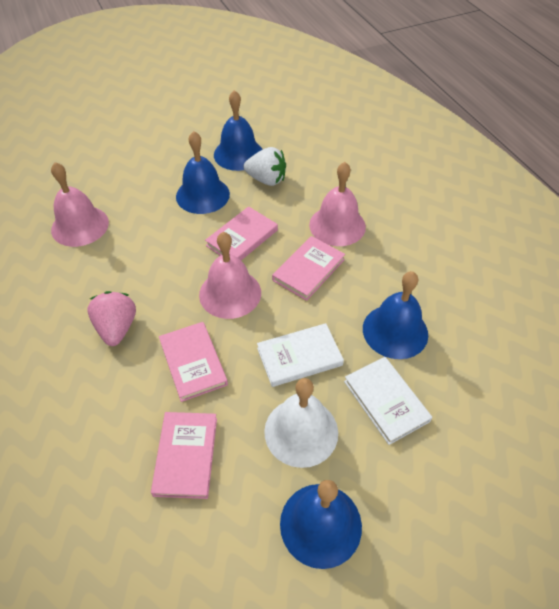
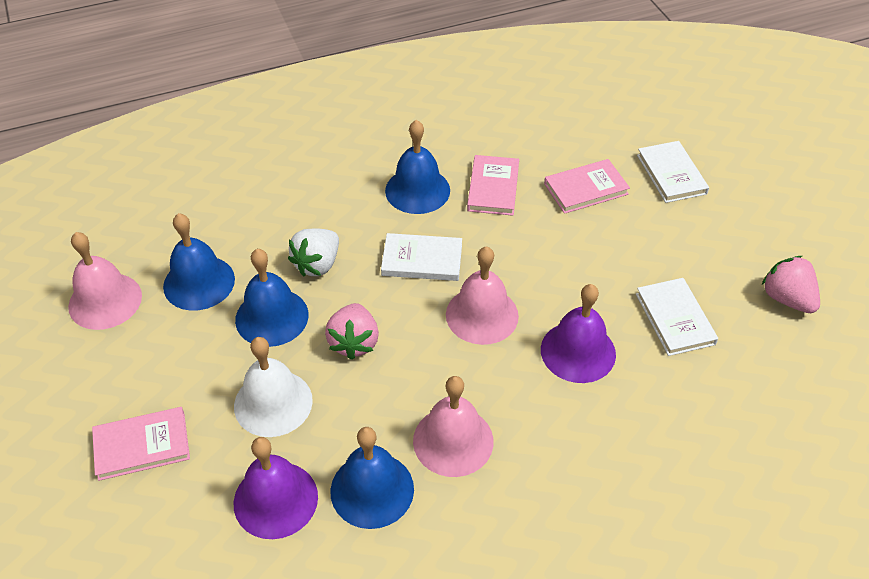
pink book: 4 -> 3
pink strawberry: 1 -> 2
purple bell: 0 -> 2
white book: 2 -> 3

